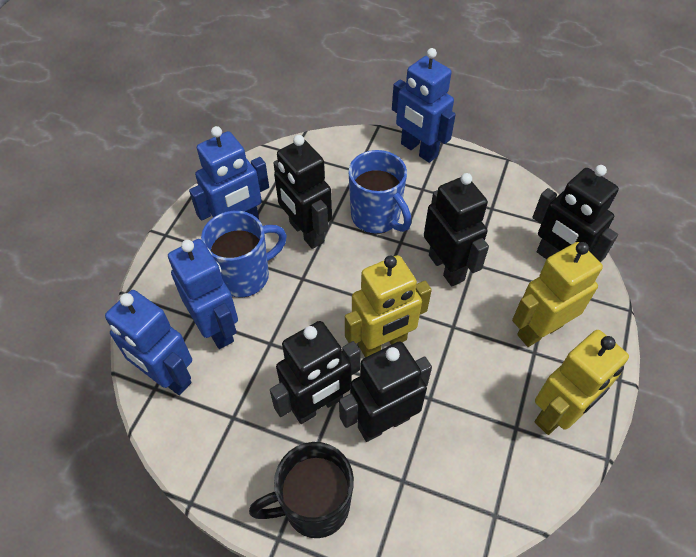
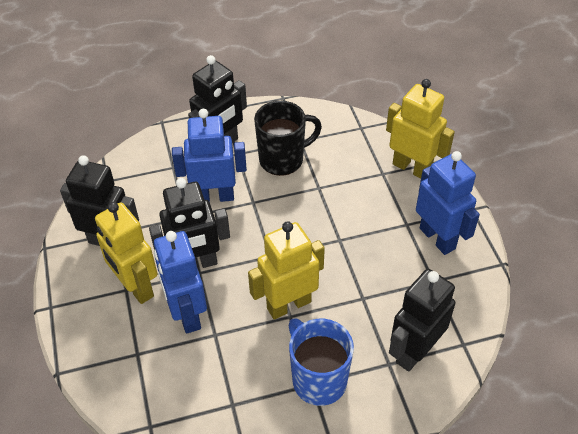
black robot: 5 -> 4
blue mug: 2 -> 1
blue robot: 4 -> 3

